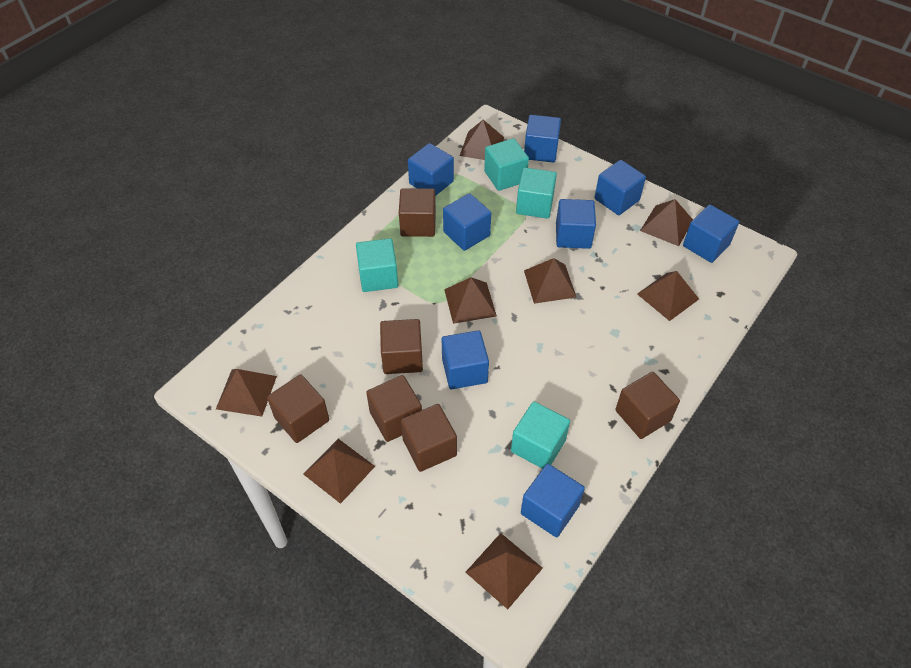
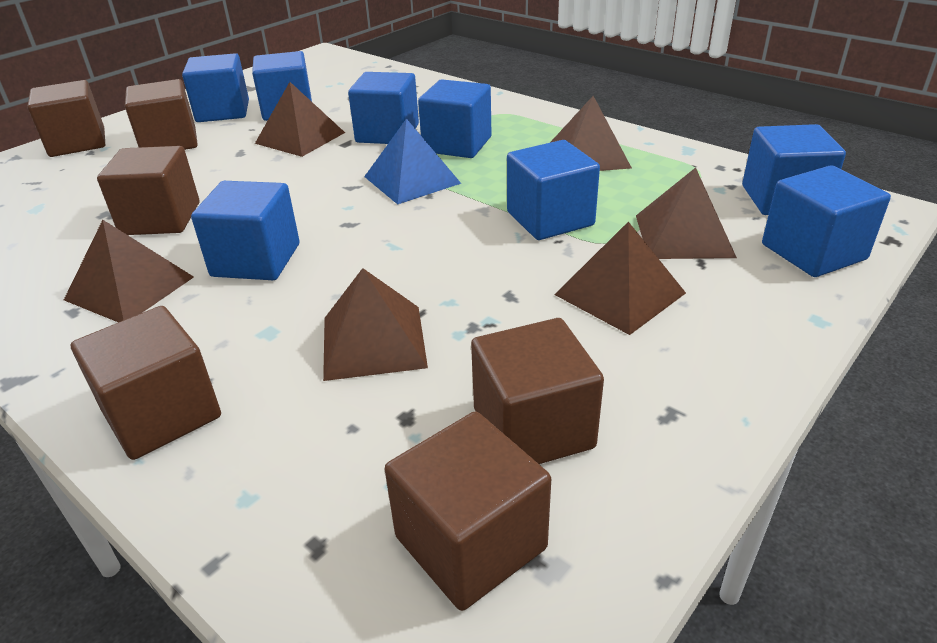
blue pyramid: 0 -> 1
brown pyramid: 8 -> 6
turquoise cube: 4 -> 0

